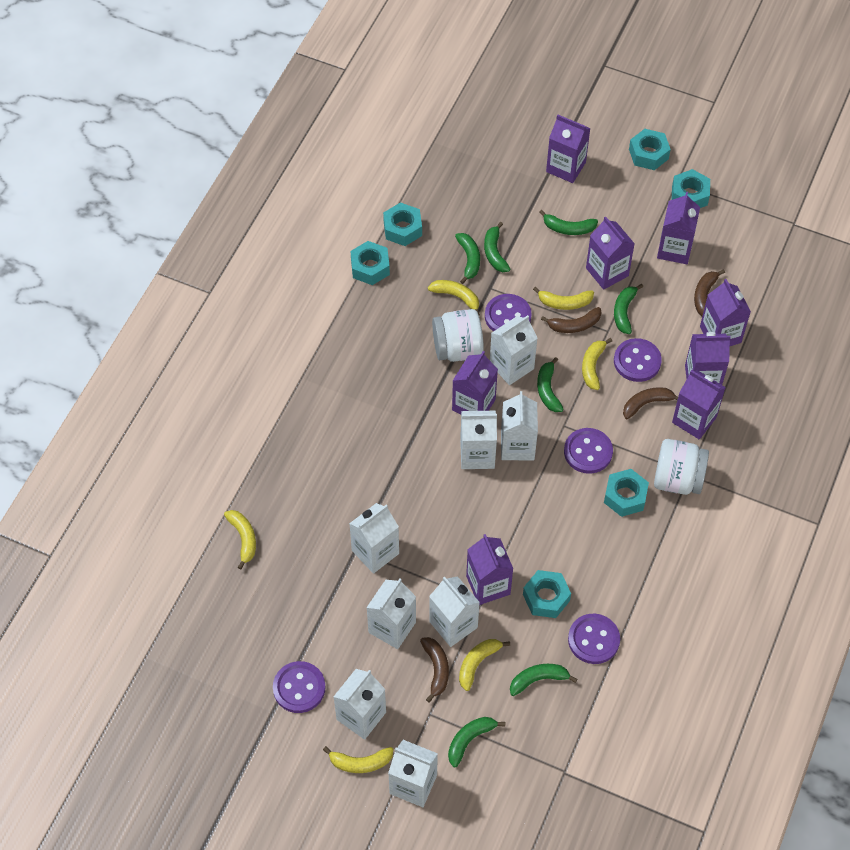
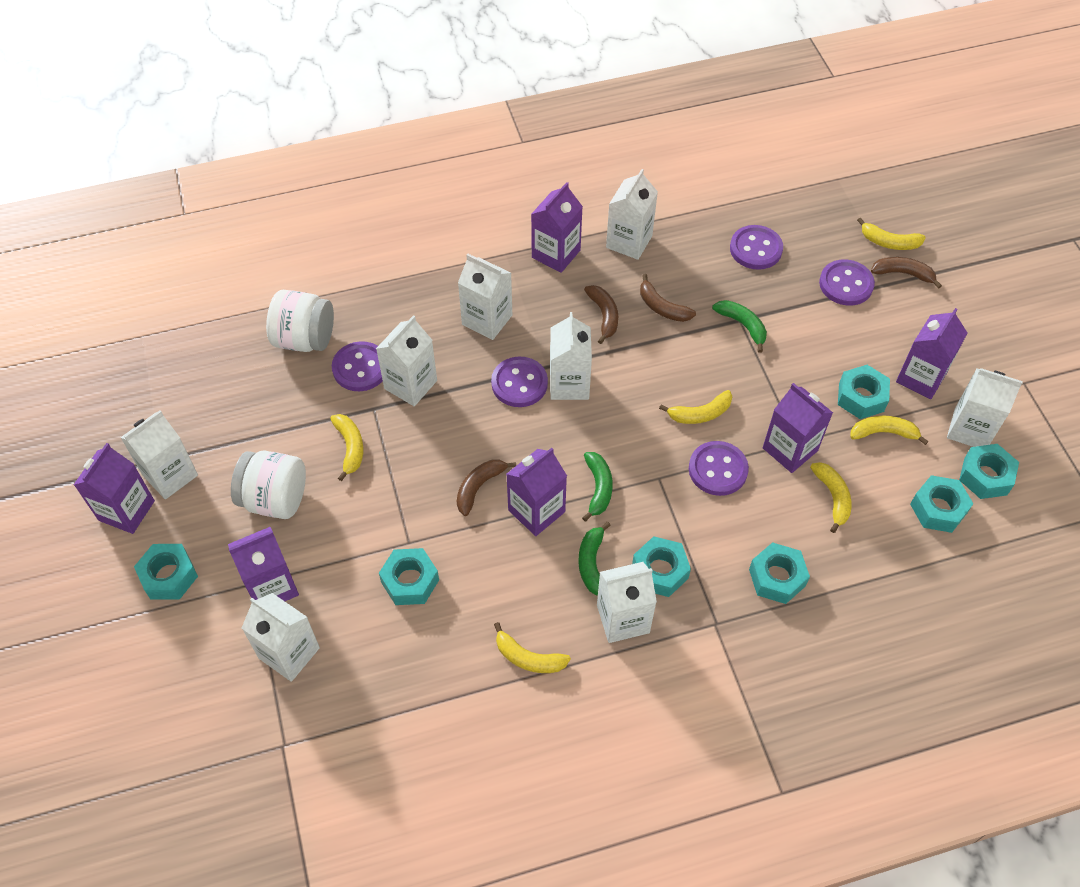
green banana: 7 -> 3
purple carton: 8 -> 6
turquoise nut: 6 -> 7

